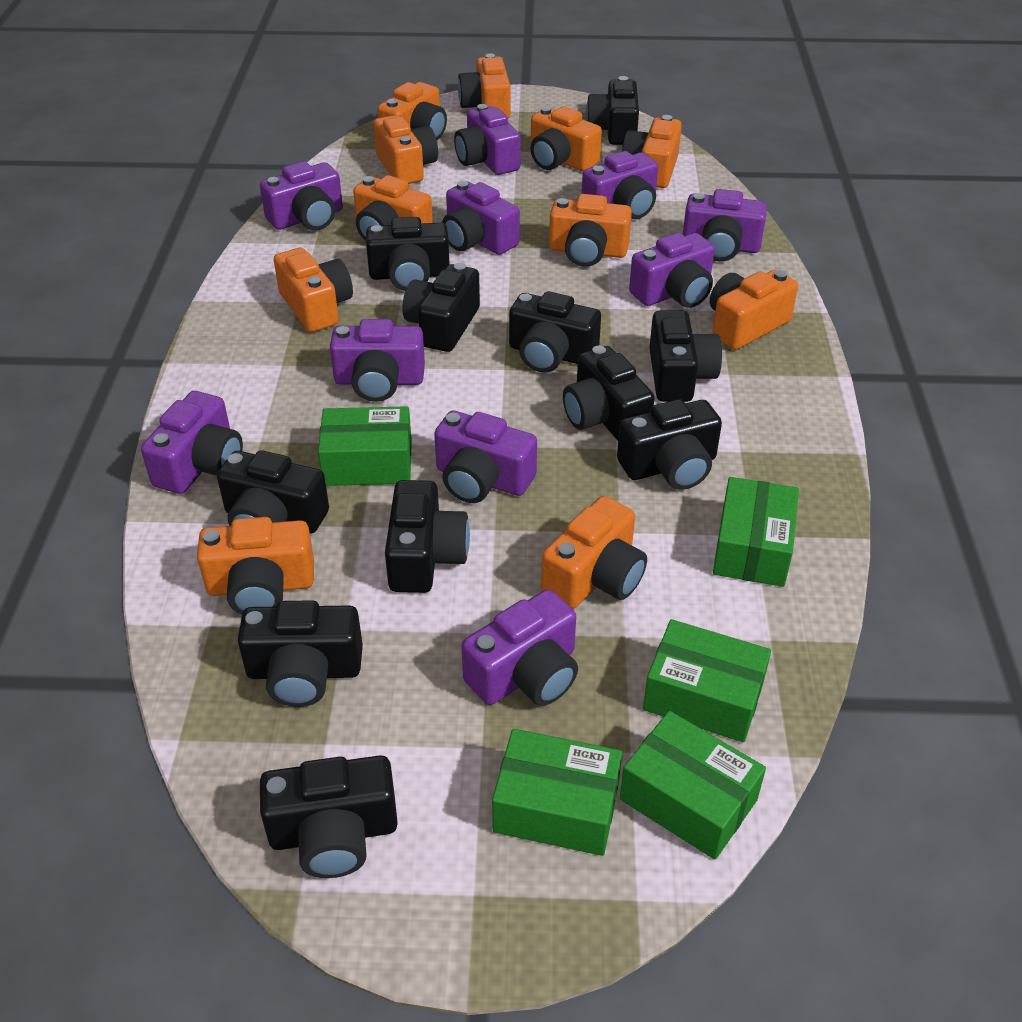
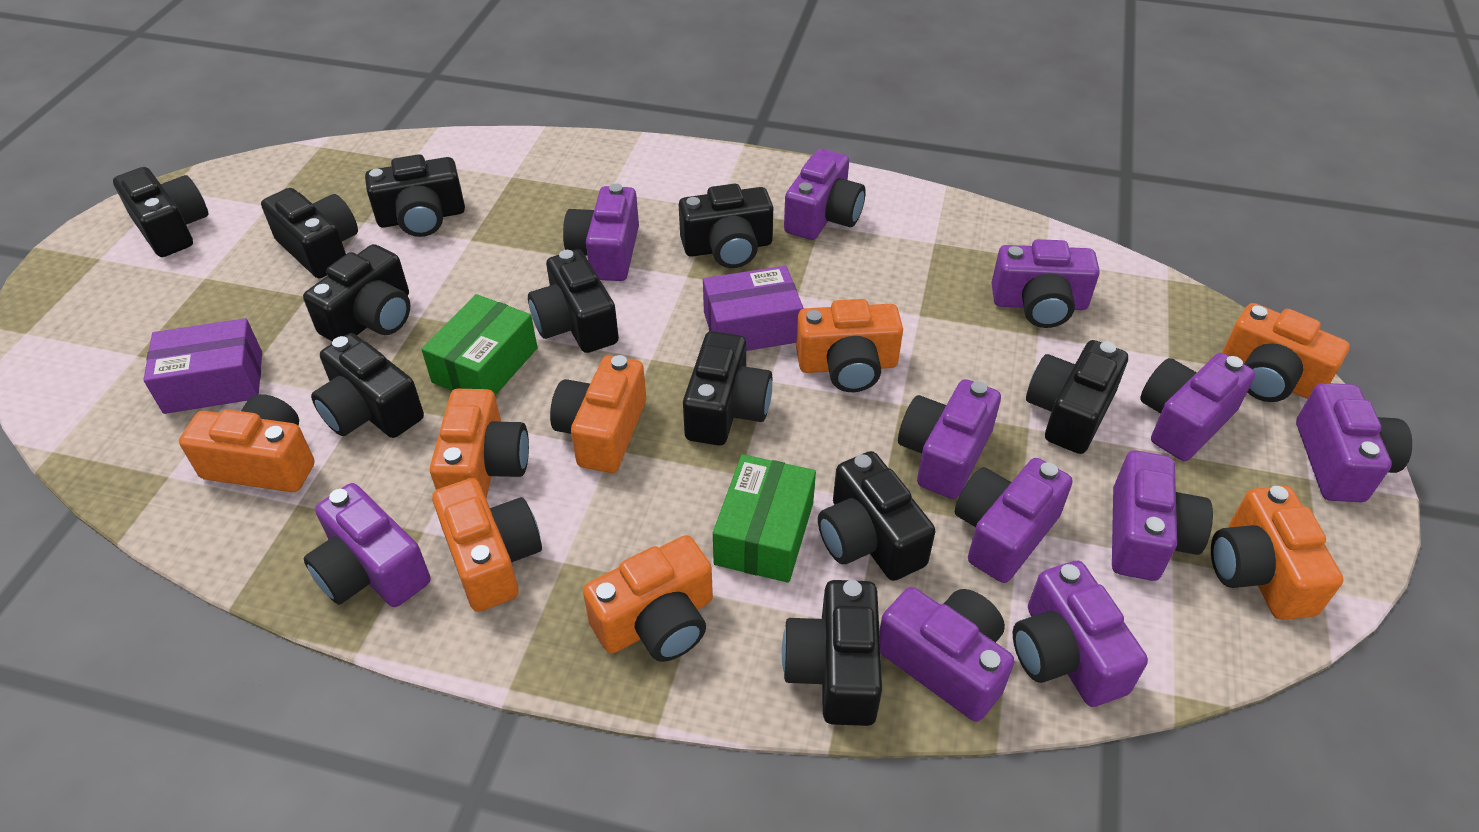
green box: 5 -> 2
orange camera: 11 -> 8
purple box: 0 -> 2
purple camera: 10 -> 11

